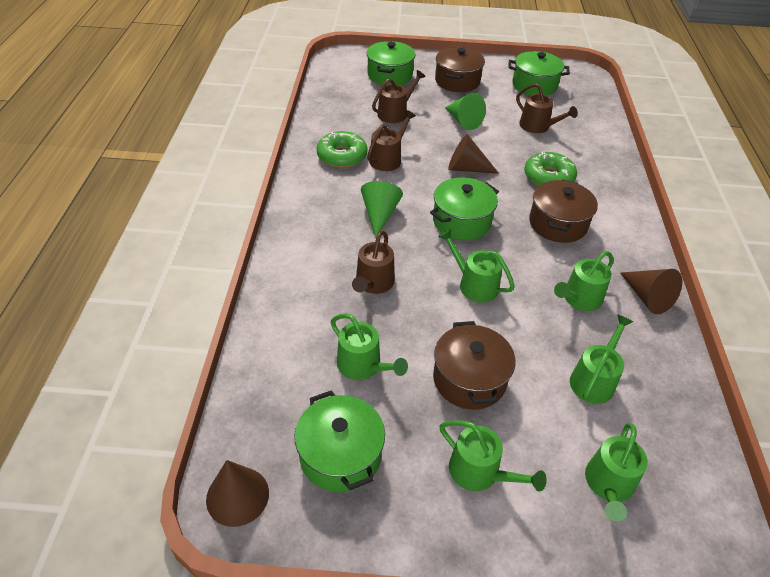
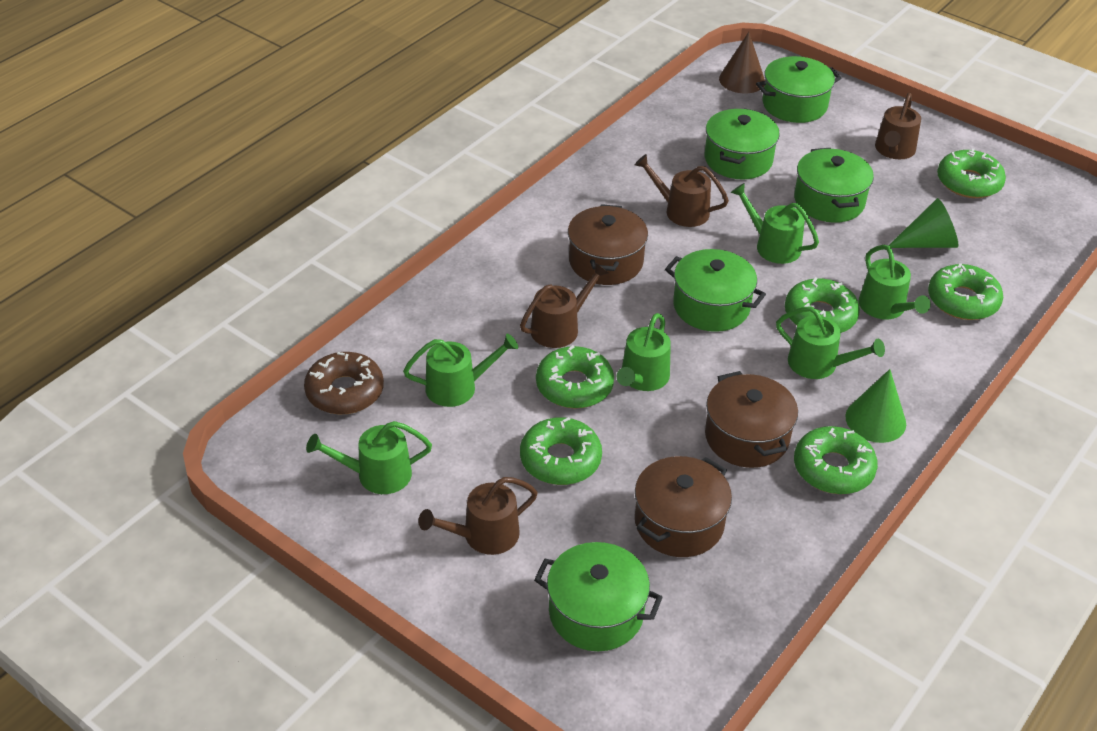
brown cone: 3 -> 1
brown donut: 0 -> 1
green donut: 2 -> 6
green pot: 4 -> 5

